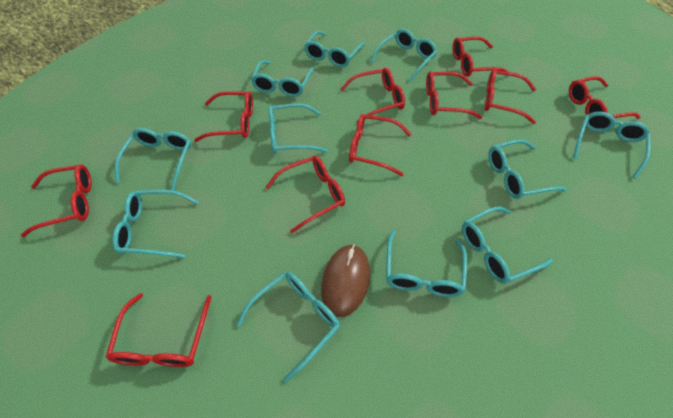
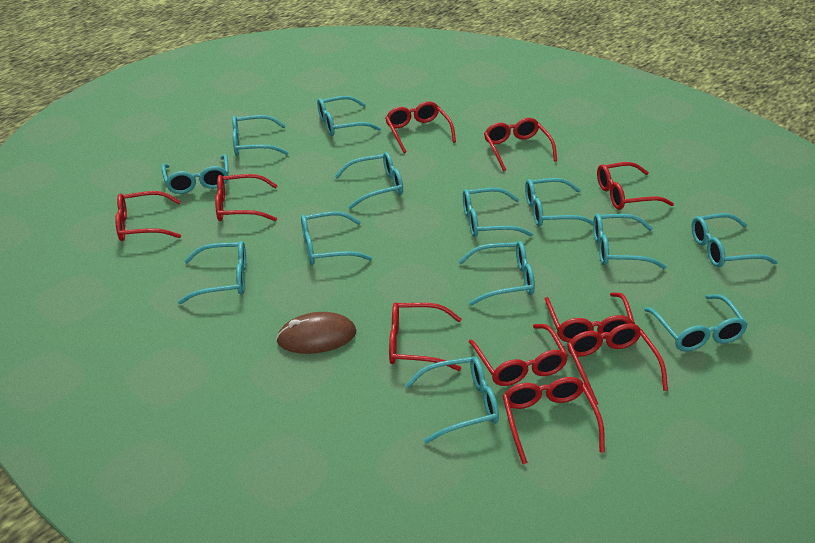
turquoise glasses: 11 -> 13

